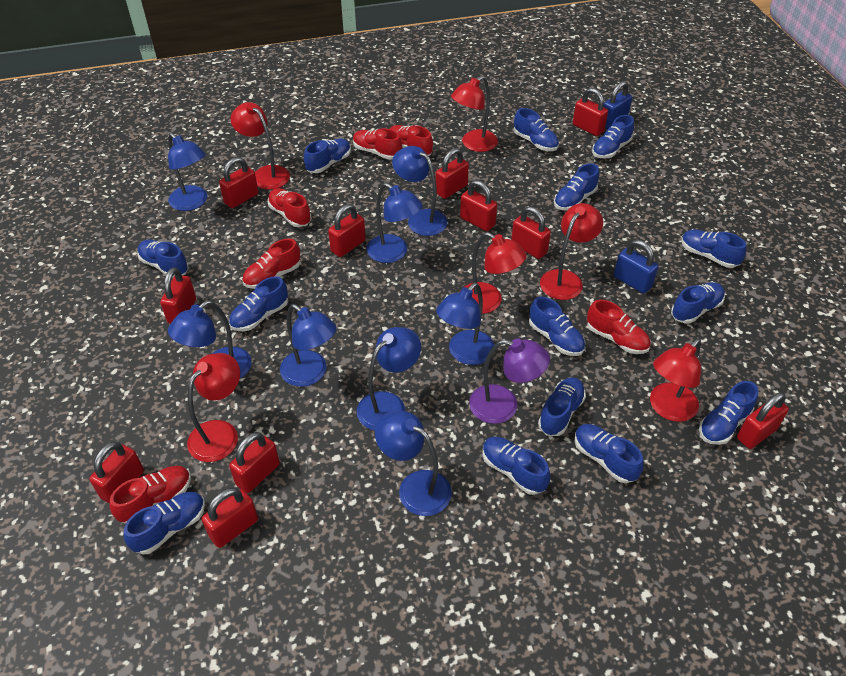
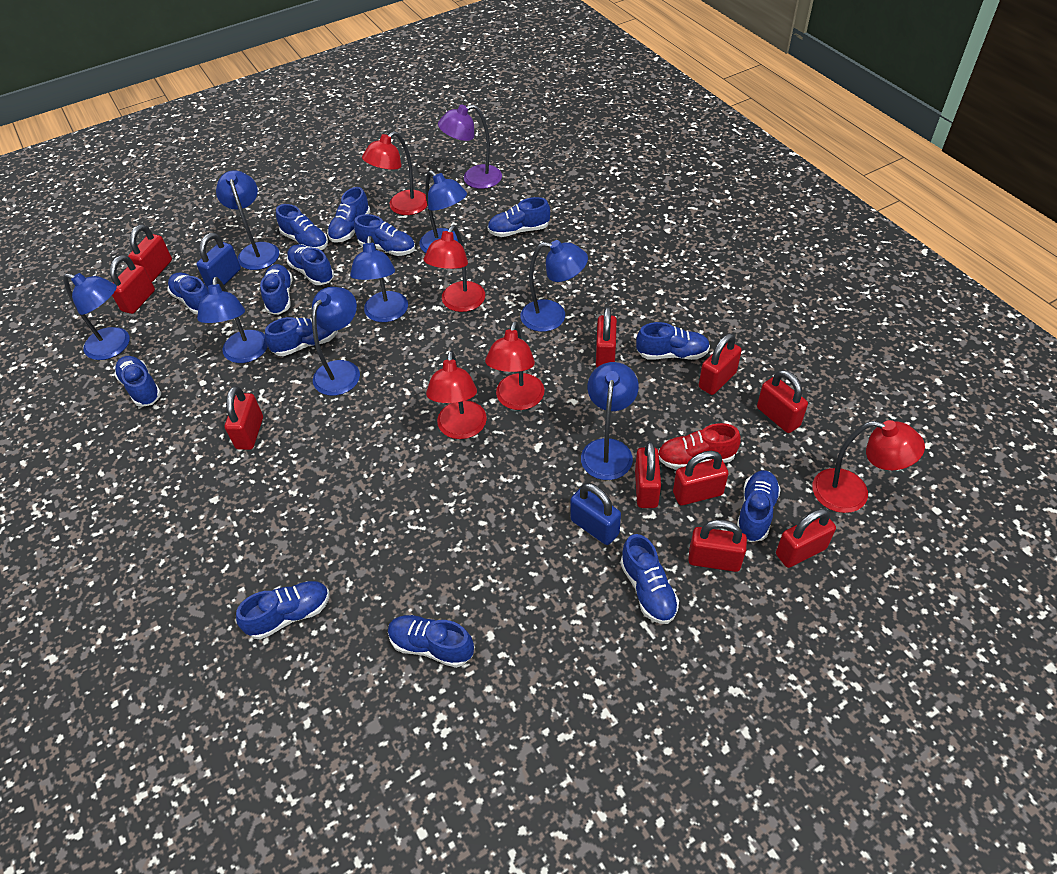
red lamp: 6 -> 5
red padlock: 11 -> 10
red shoe: 6 -> 1

